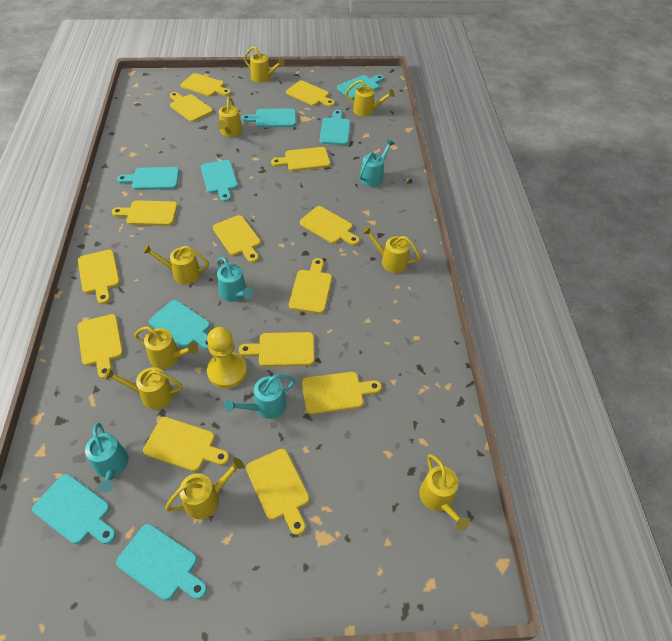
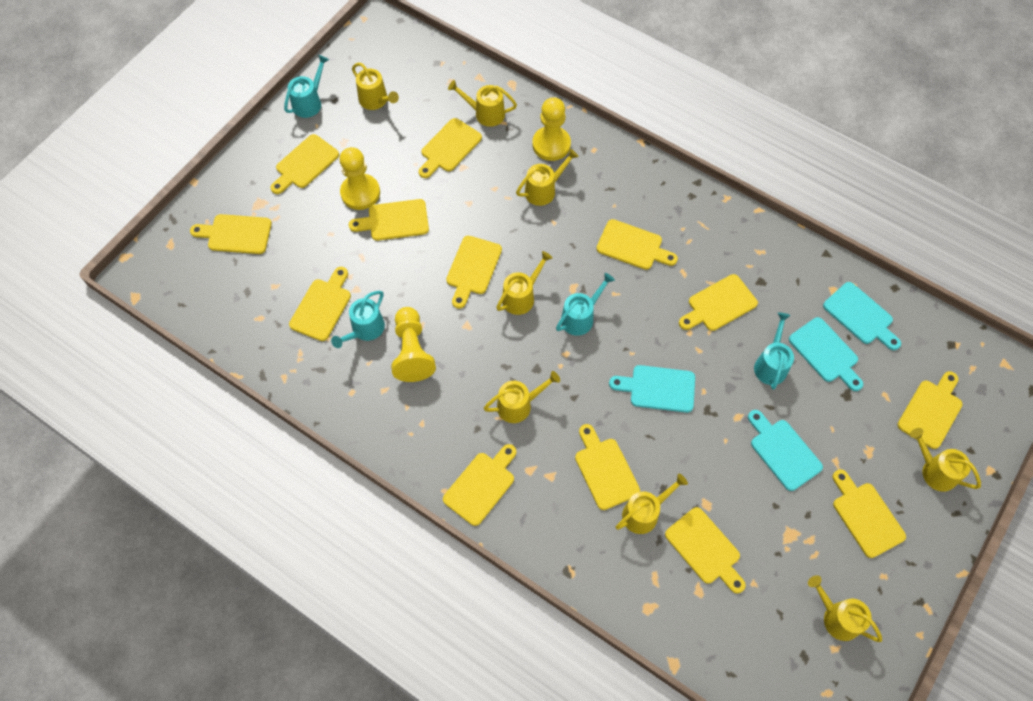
turquoise cutting board: 8 -> 4
yellow cutting board: 14 -> 13
yellow pawn: 1 -> 3
yellow watering can: 9 -> 8

